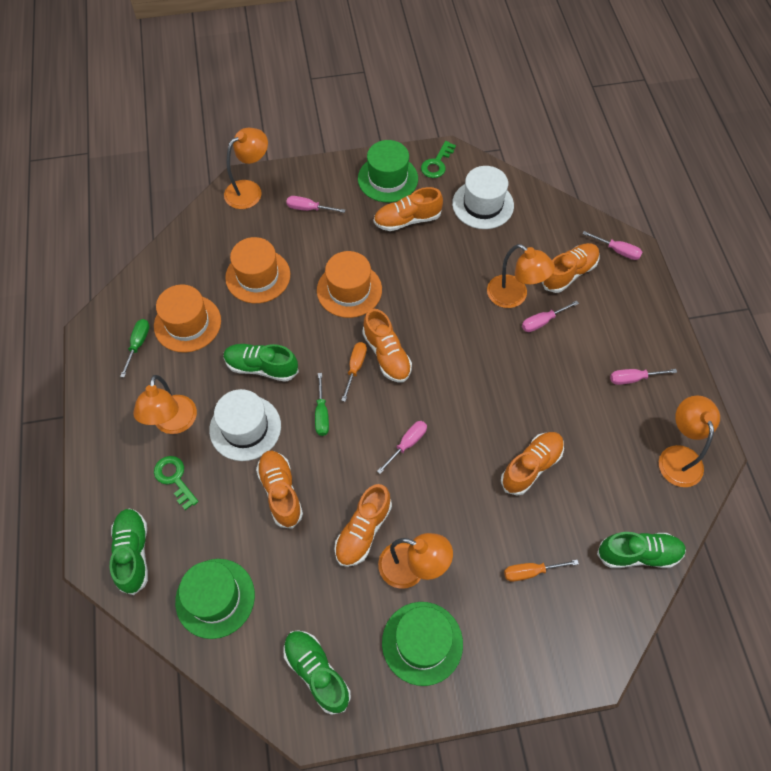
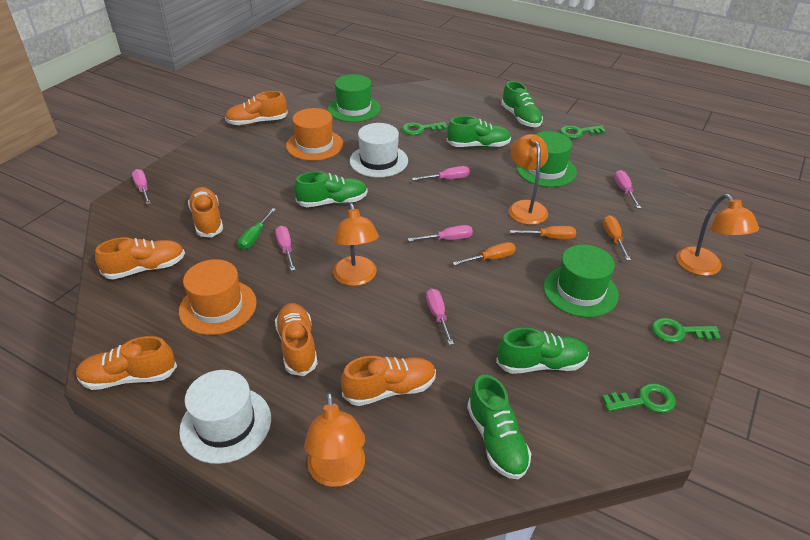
green key: 2 -> 4
green screwdriver: 2 -> 1
green shoe: 4 -> 5
orange hat: 3 -> 2
orange lamp: 5 -> 4
orange screwdriver: 2 -> 3
pink screwdriver: 5 -> 6

